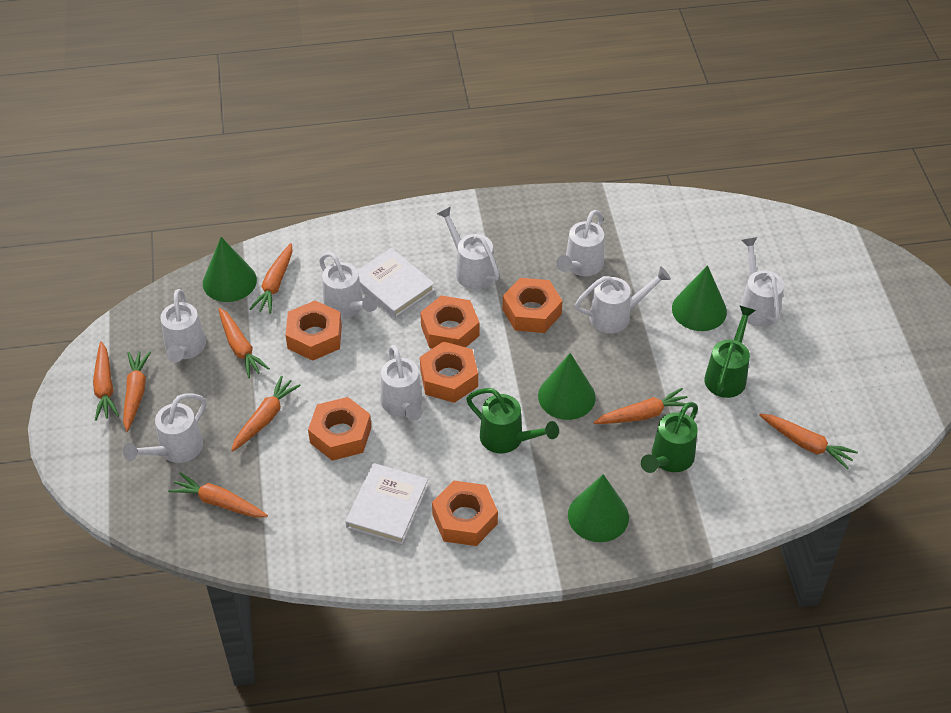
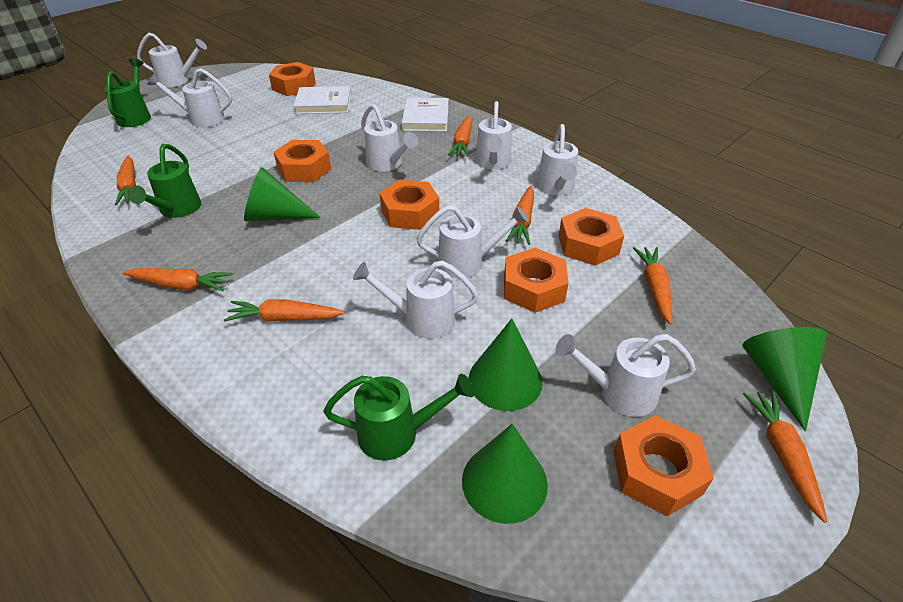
orange carrot: 8 -> 7

